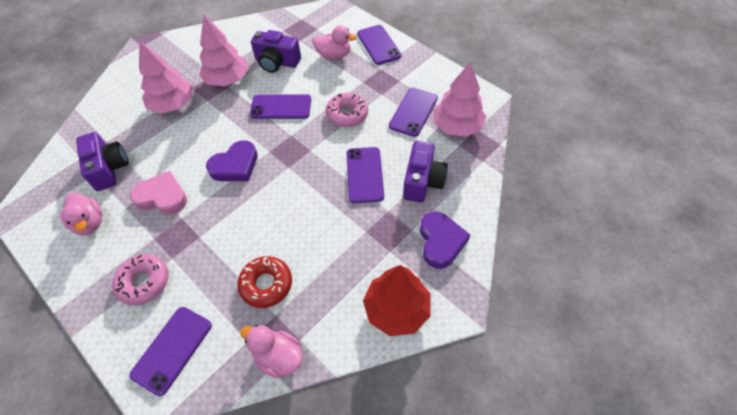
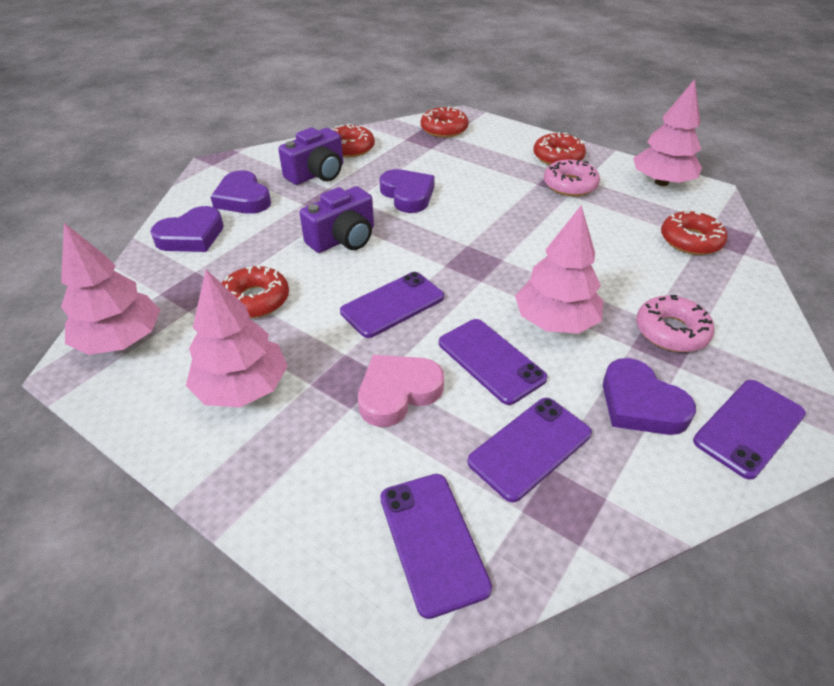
pink duck: 3 -> 0
pink tree: 3 -> 4
purple camera: 3 -> 2
purple heart: 2 -> 4
red donut: 1 -> 5
red tree: 1 -> 0

